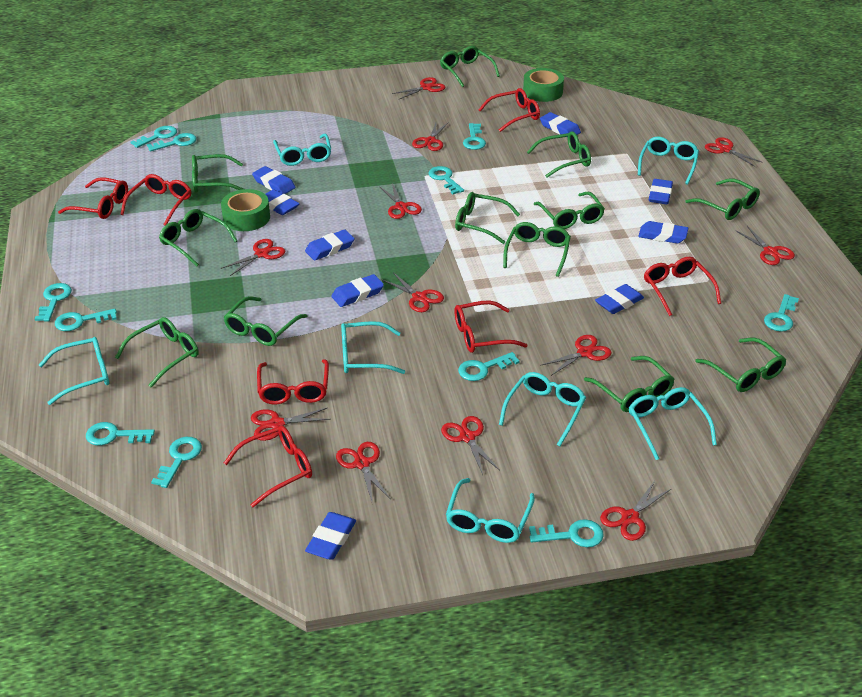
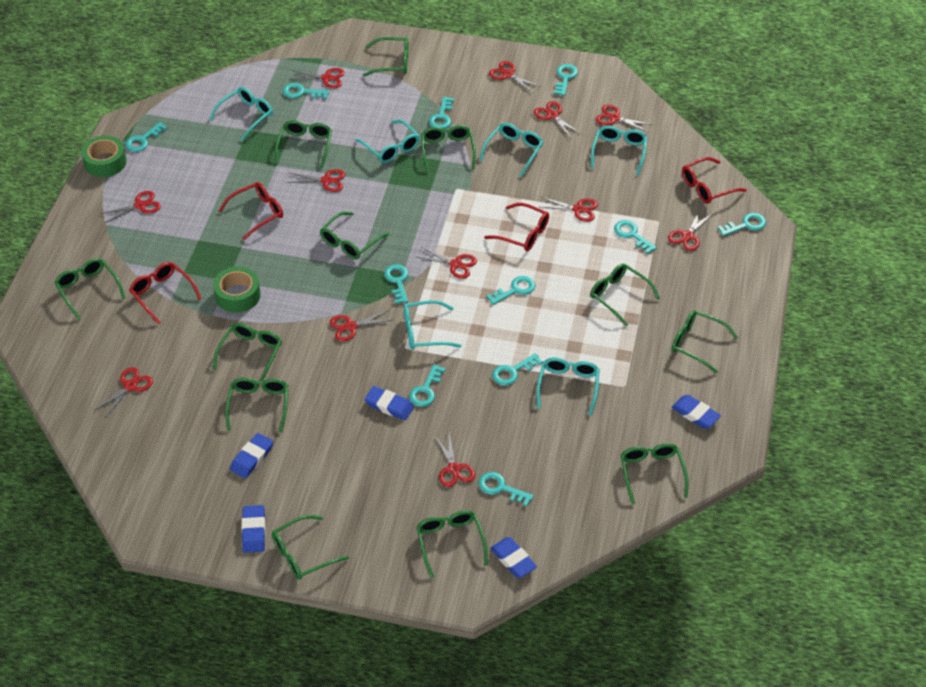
blue eraser: 9 -> 5
red glasses: 7 -> 4
turquoise glasses: 7 -> 6

